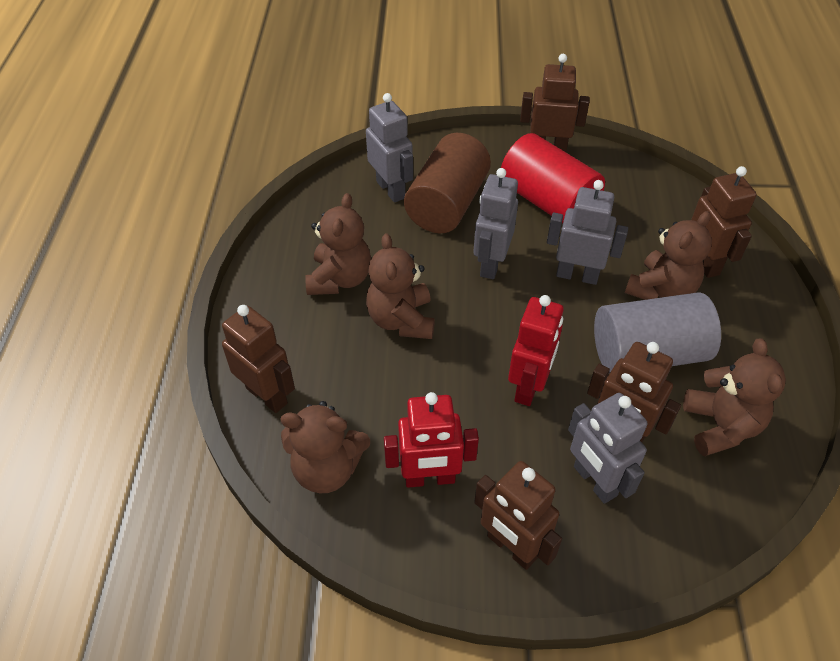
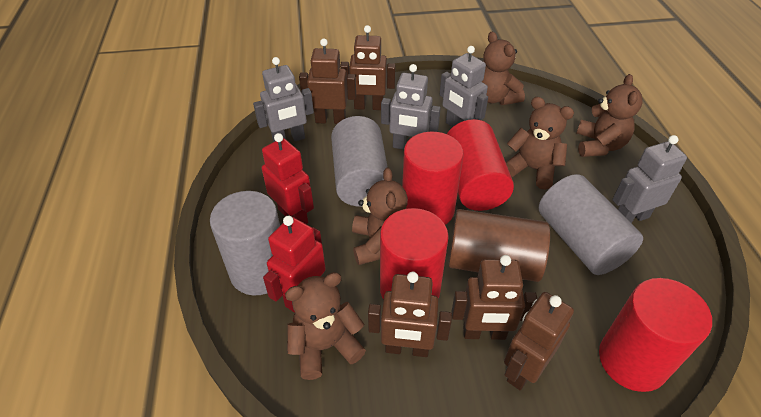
grey cylinder: 1 -> 3
red cylinder: 1 -> 4

